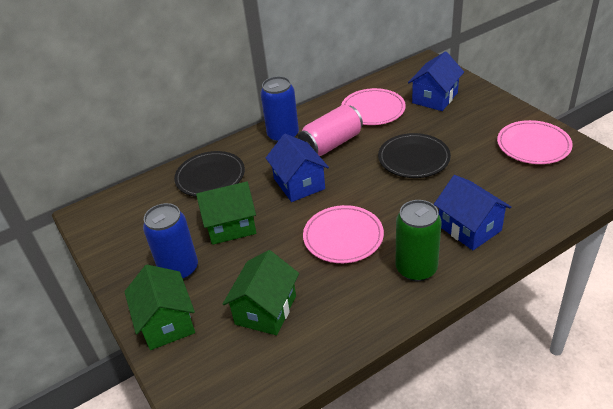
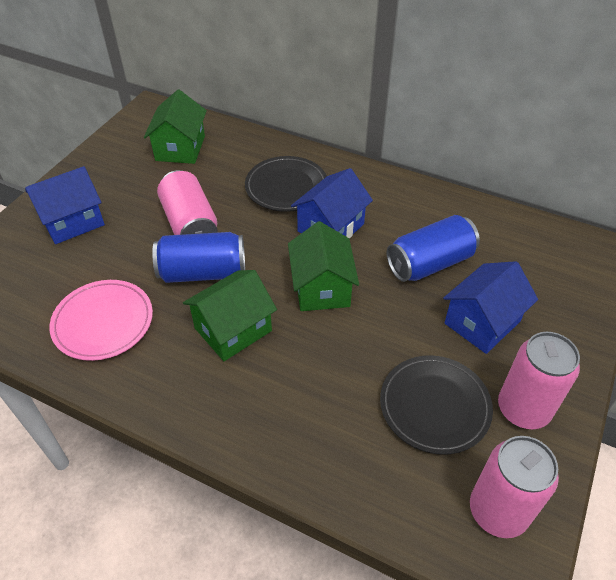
green can: 1 -> 0
pink can: 1 -> 3
pink plate: 3 -> 1

